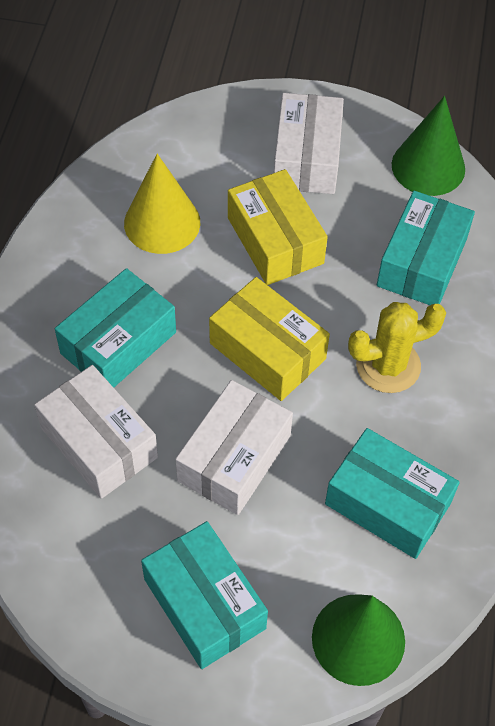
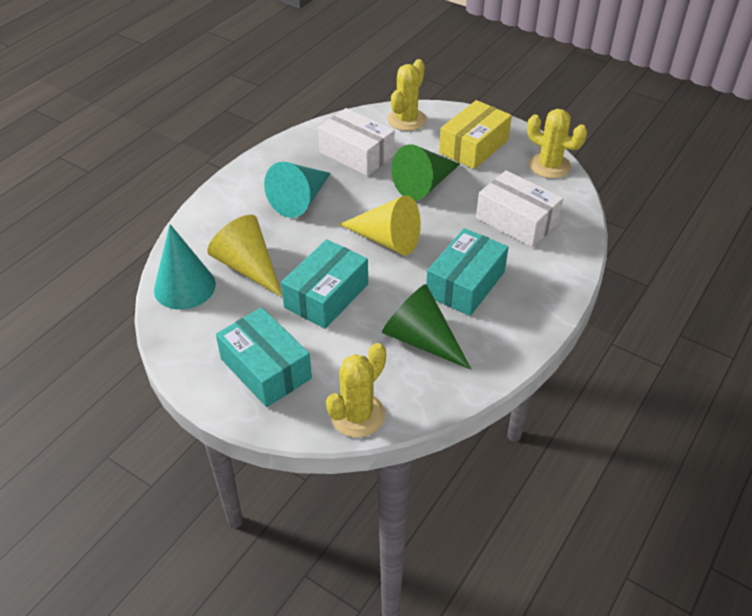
turquoise box: 4 -> 3
turquoise cone: 0 -> 2
white box: 3 -> 2
yellow box: 2 -> 1
yellow cactus: 1 -> 3
yellow cone: 1 -> 2

